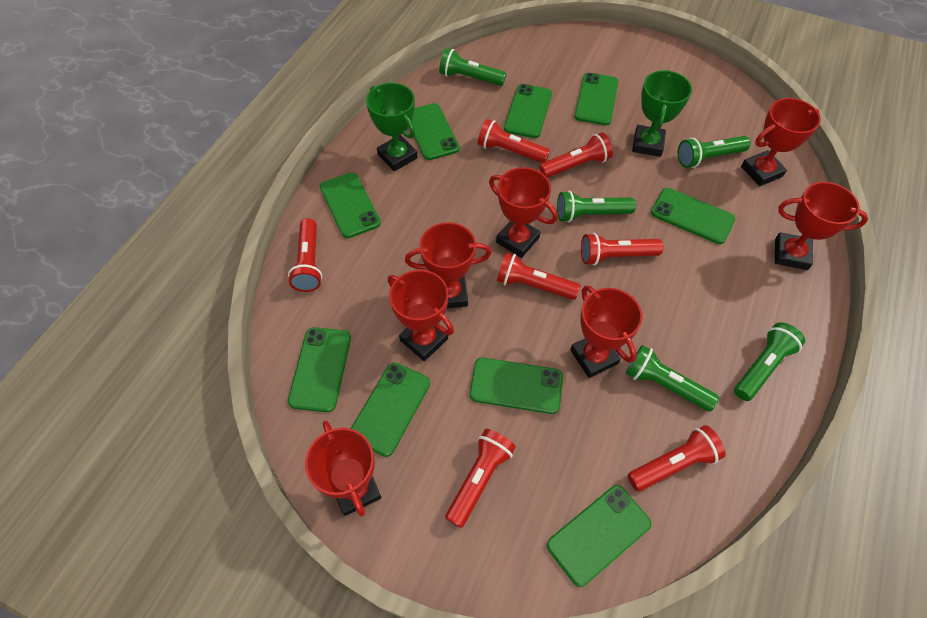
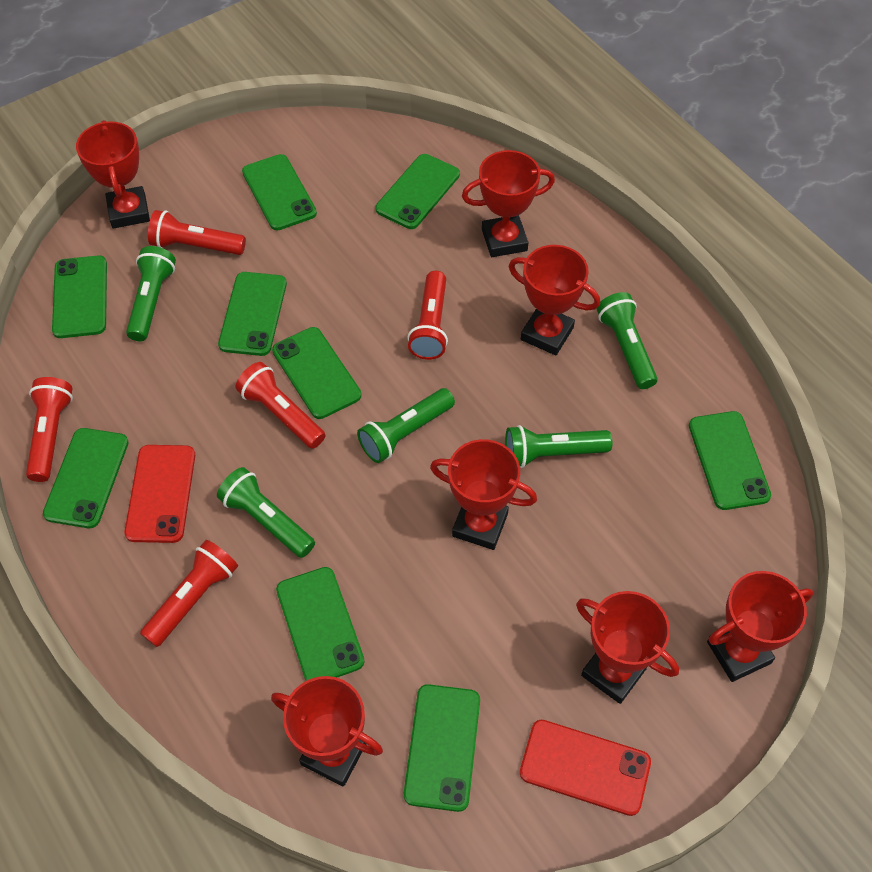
green trophy: 2 -> 0
red flashlight: 7 -> 5
red phone: 0 -> 2

